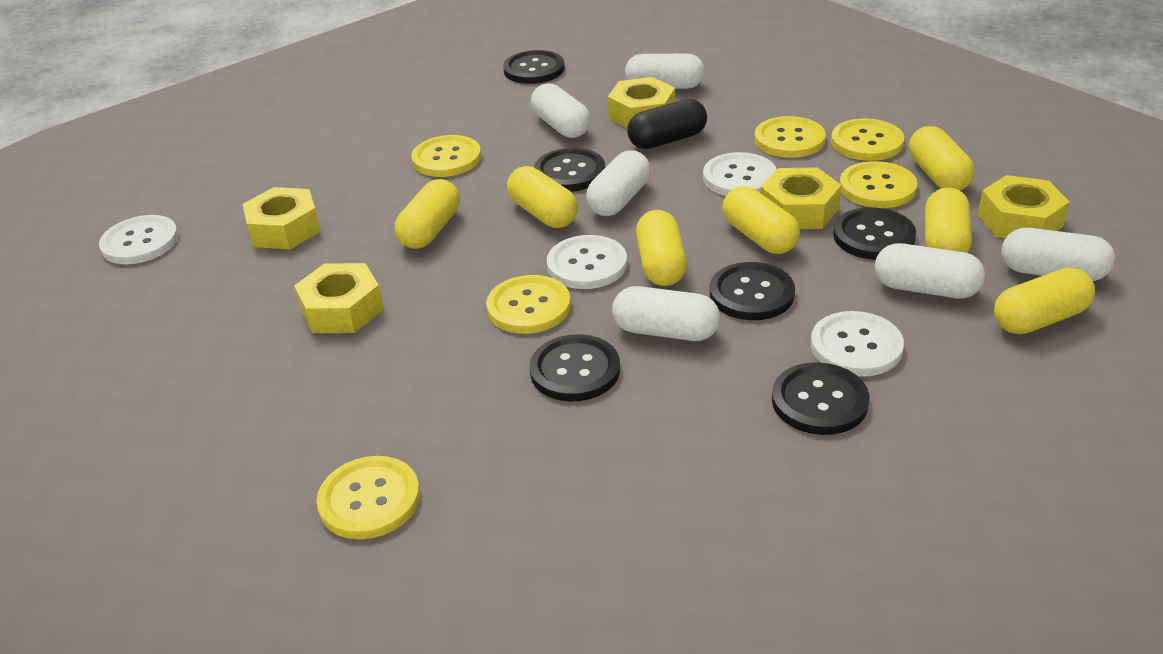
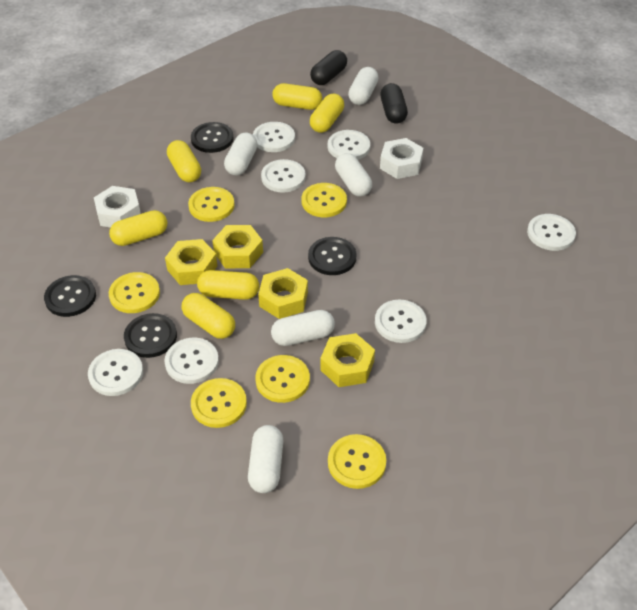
black button: 6 -> 4
black capsule: 1 -> 2
white button: 4 -> 7
white capsule: 6 -> 5
white nut: 0 -> 2
yellow capsule: 7 -> 6
yellow nut: 5 -> 4

